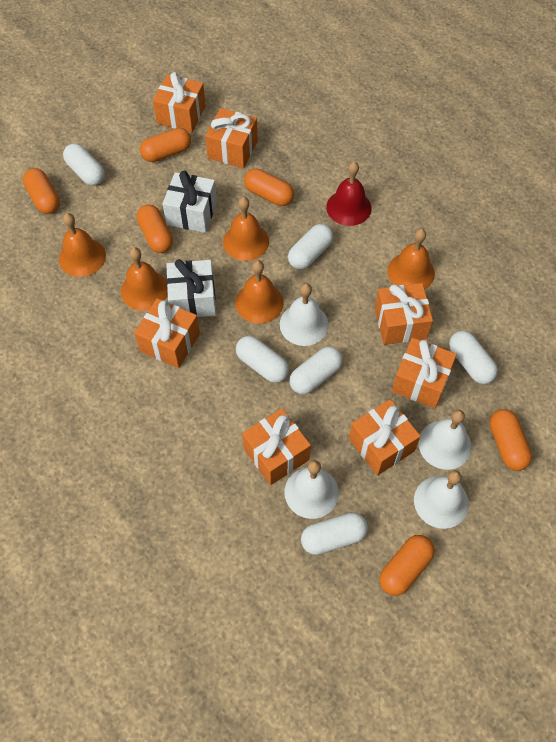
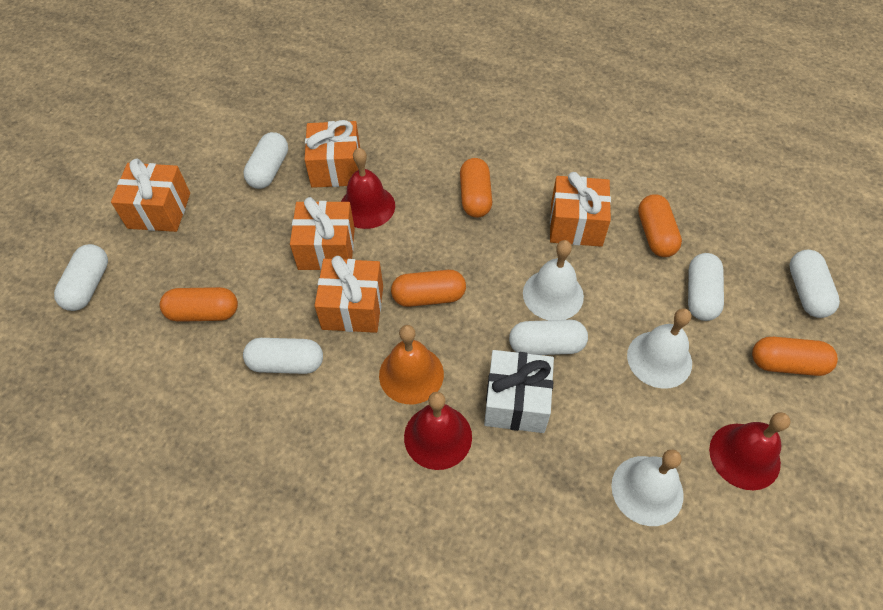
orange bell: 5 -> 1
orange capsule: 6 -> 5
orange gift: 7 -> 5
red bell: 1 -> 3
white bell: 4 -> 3
white gift: 2 -> 1

